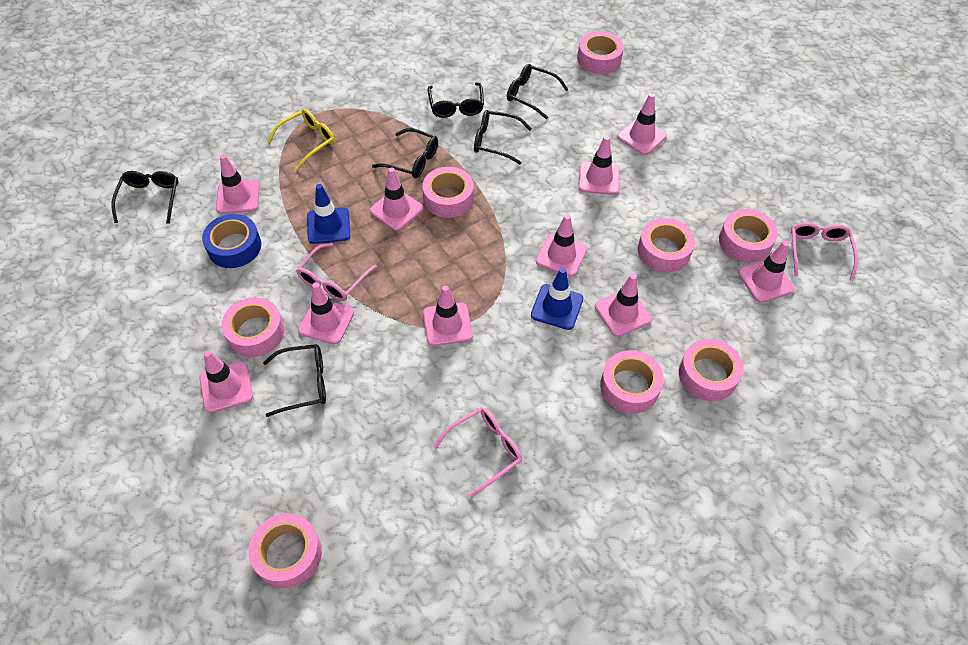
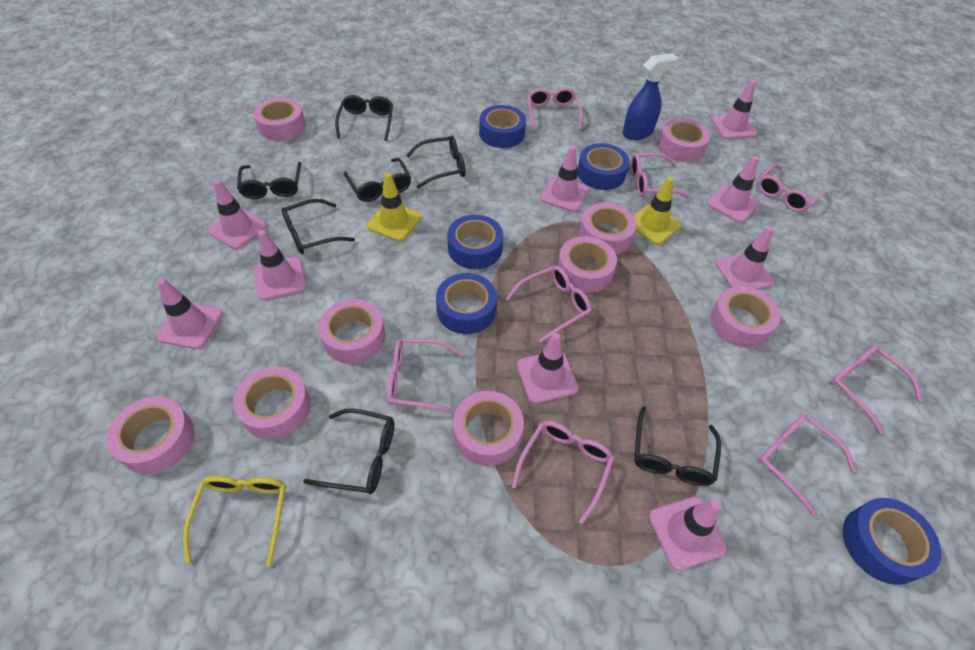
black glasses: 6 -> 7
blue spray bottle: 0 -> 1
blue tape: 1 -> 5
blue traffic cone: 2 -> 0
pink glasses: 3 -> 8
pink tape: 8 -> 9
pink traffic cone: 10 -> 9
yellow traffic cone: 0 -> 2

